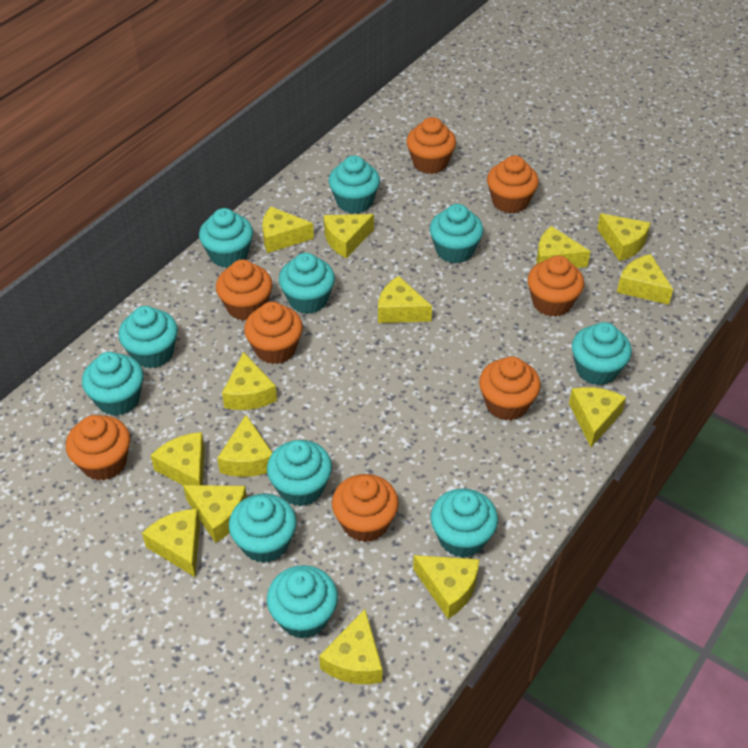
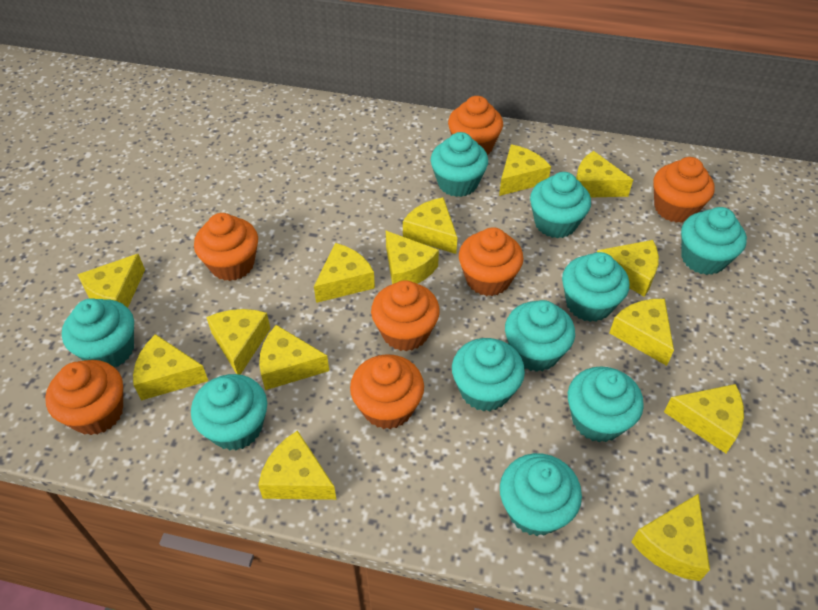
orange cupcake: 8 -> 7
turquoise cupcake: 11 -> 10

